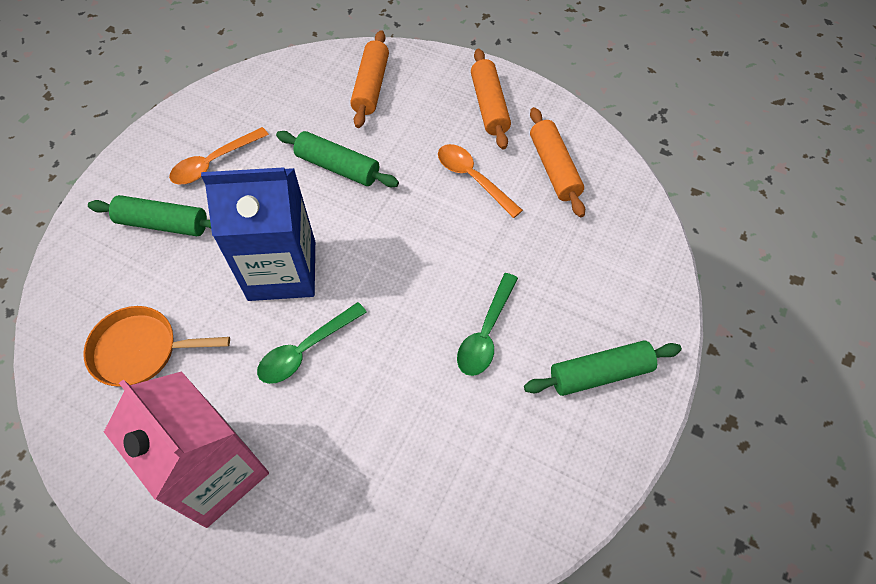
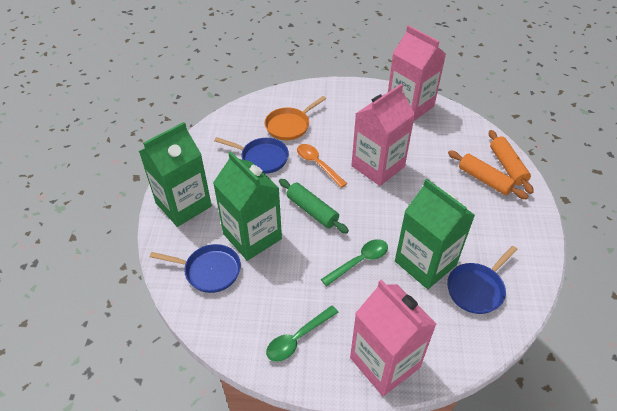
blue carton: 1 -> 0
blue pan: 0 -> 3
green carton: 0 -> 3
green rolling pin: 3 -> 1
orange rolling pin: 3 -> 2
orange spoon: 2 -> 1
pink carton: 1 -> 3

